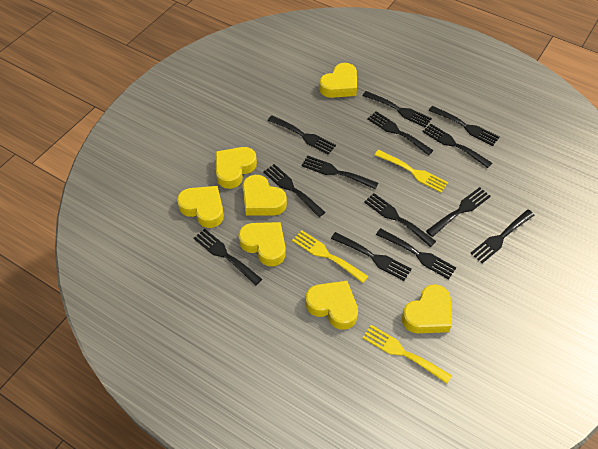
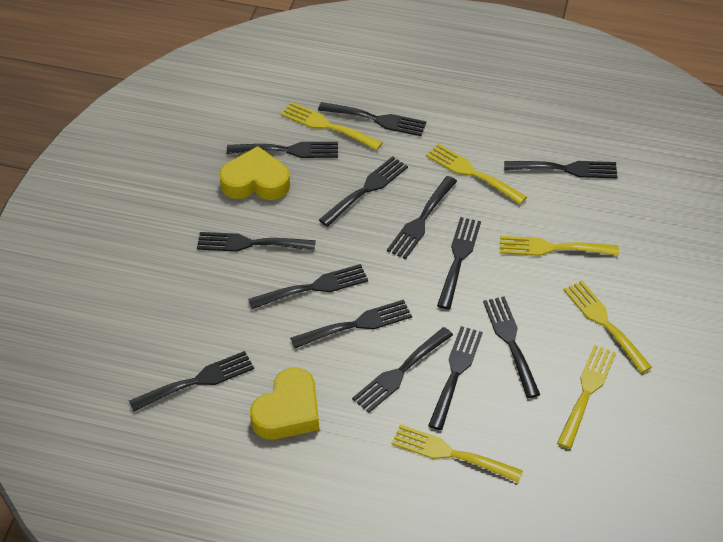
yellow fork: 3 -> 6
yellow heart: 7 -> 2

